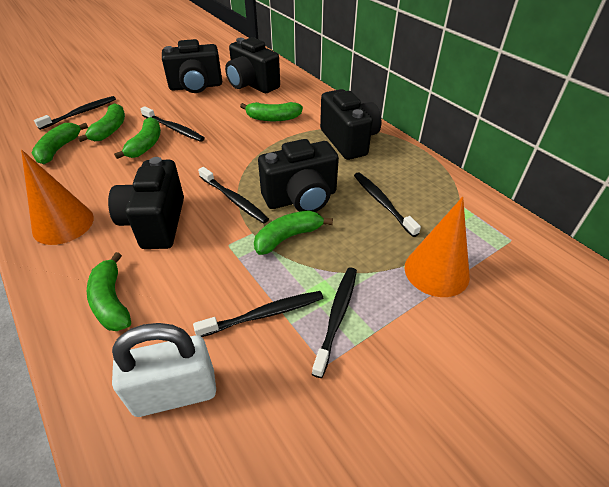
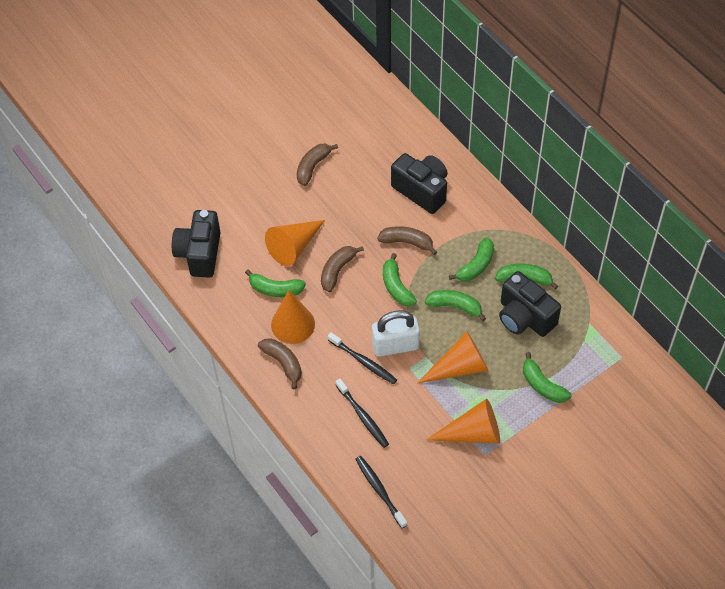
black camera: 5 -> 3
black toothbrush: 6 -> 3
brown banana: 0 -> 4
orange cone: 2 -> 4

